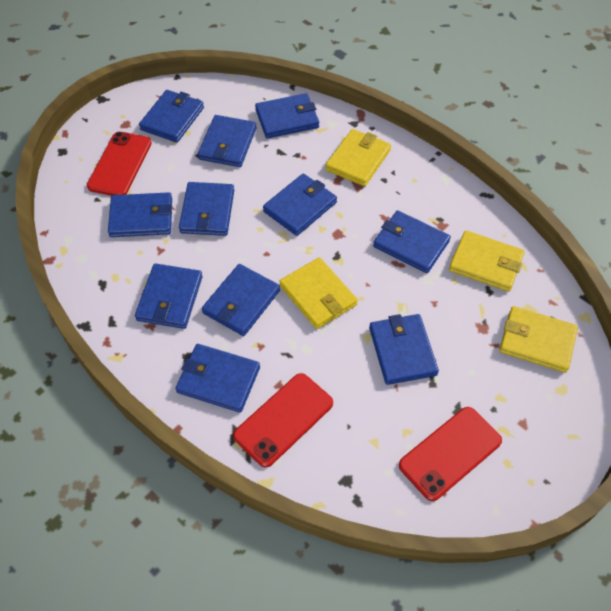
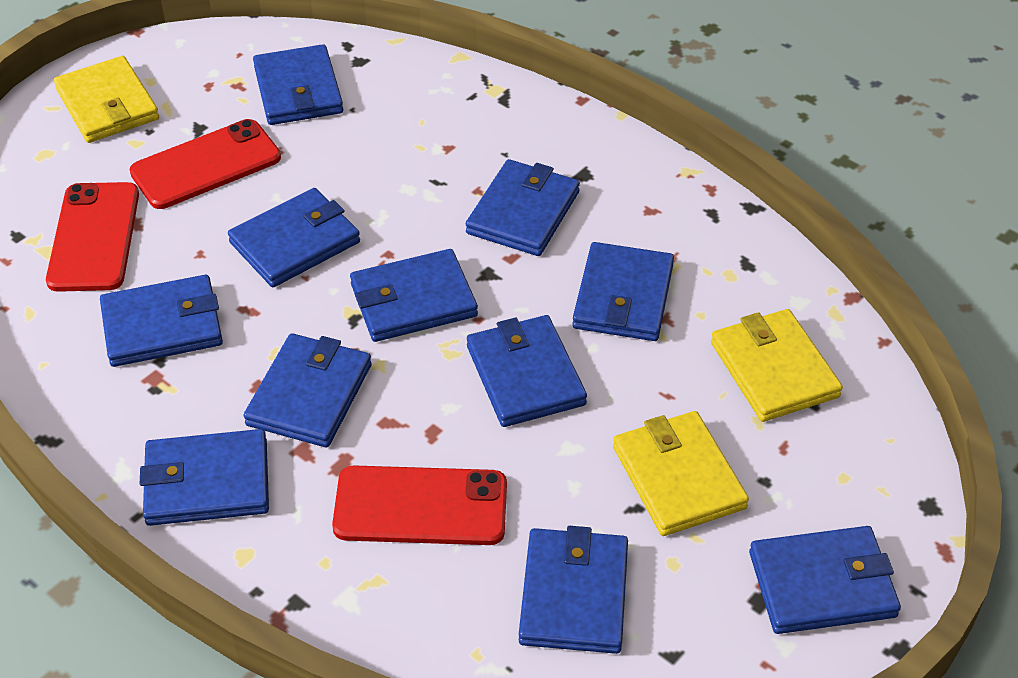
yellow wallet: 4 -> 3

